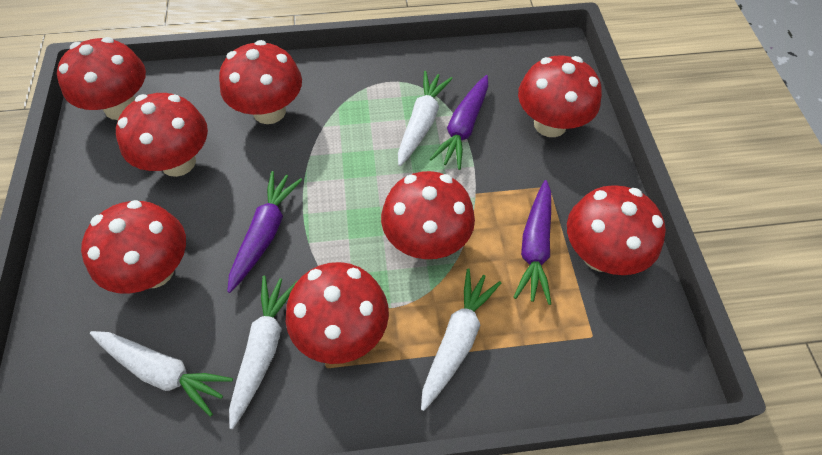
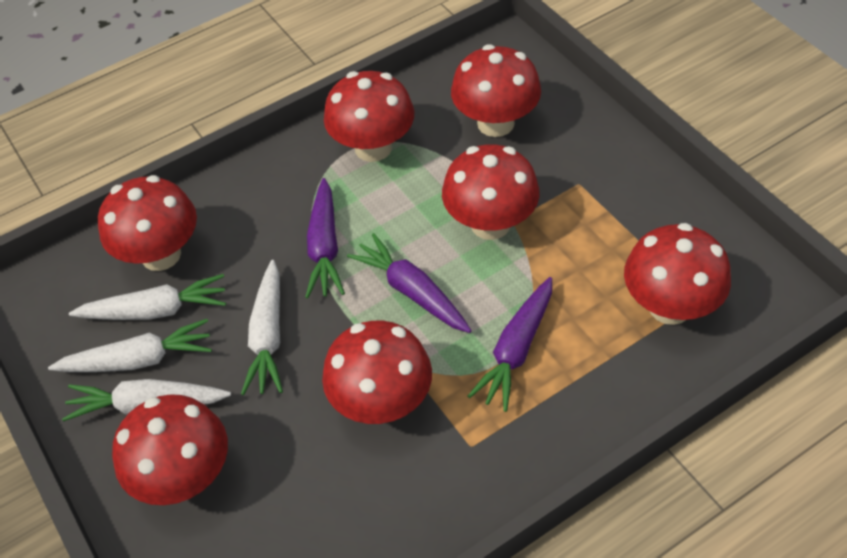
red mushroom: 8 -> 7

